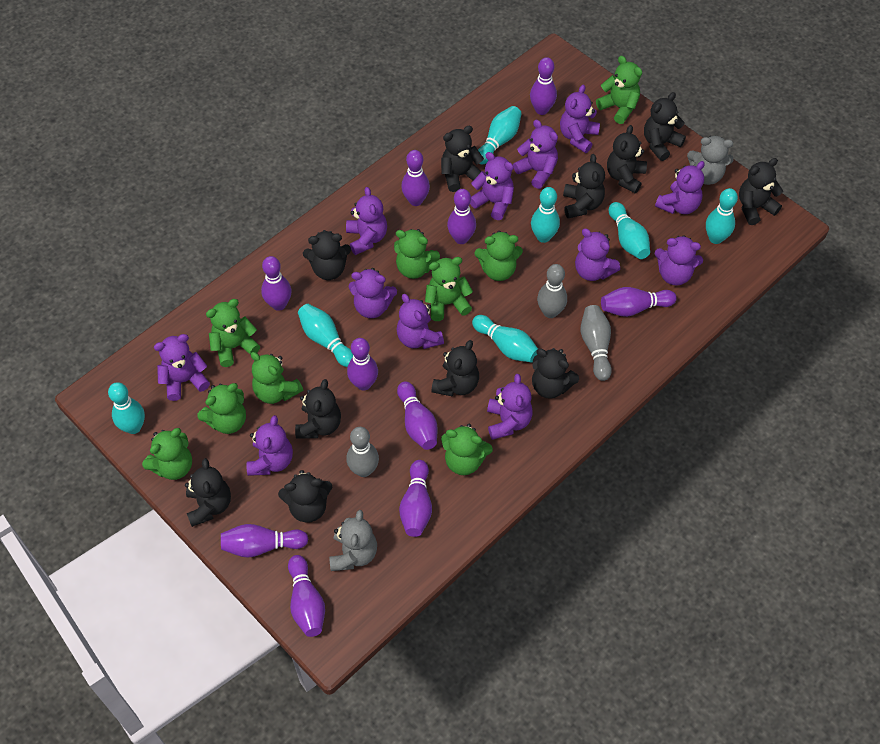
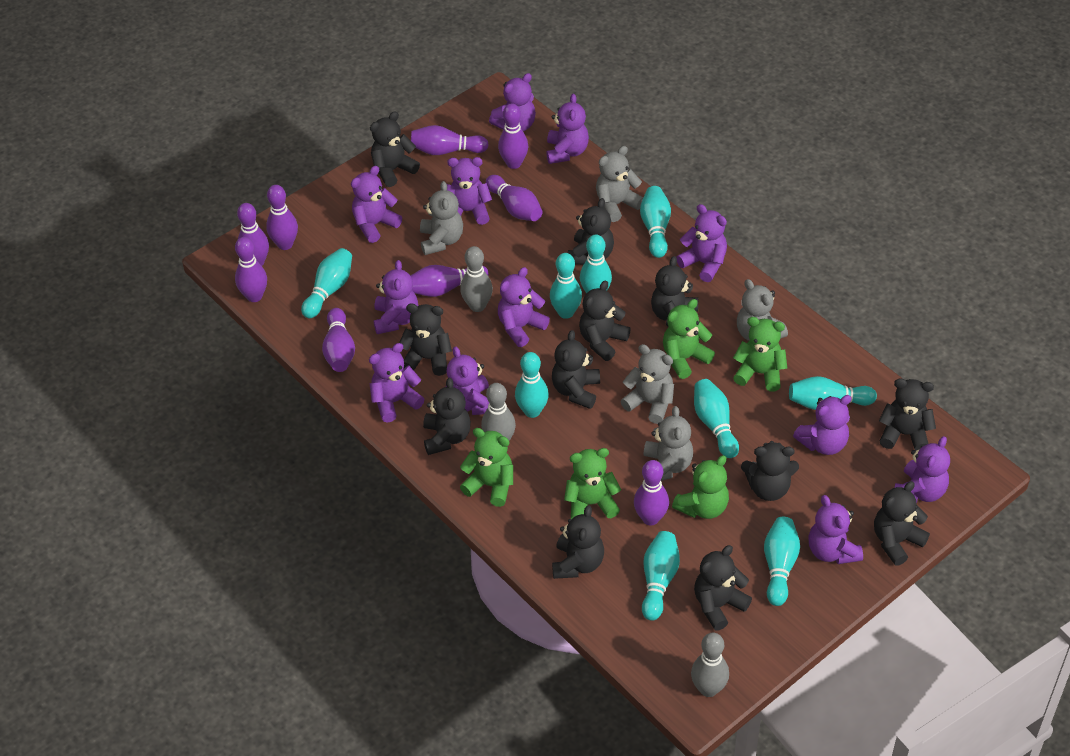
black teddy bear: 11 -> 12
green teddy bear: 9 -> 5
grey teddy bear: 2 -> 5
purple bowling pin: 10 -> 9
turquoise bowling pin: 7 -> 9

